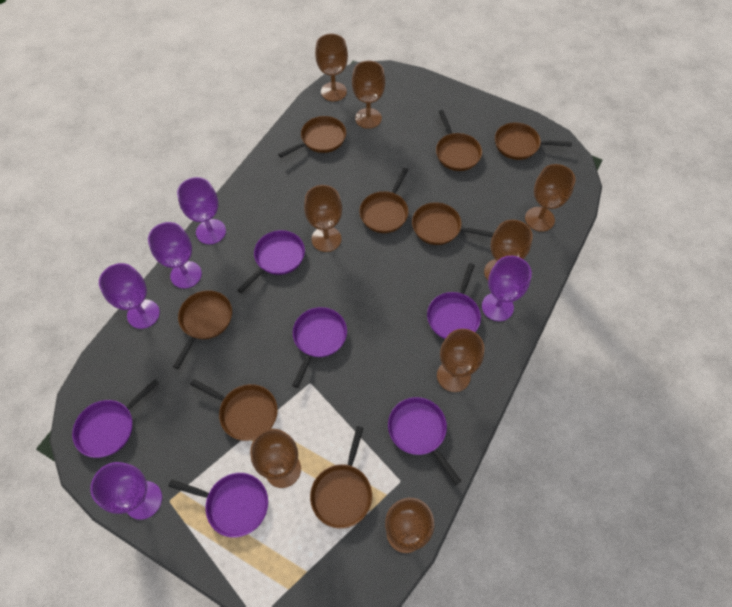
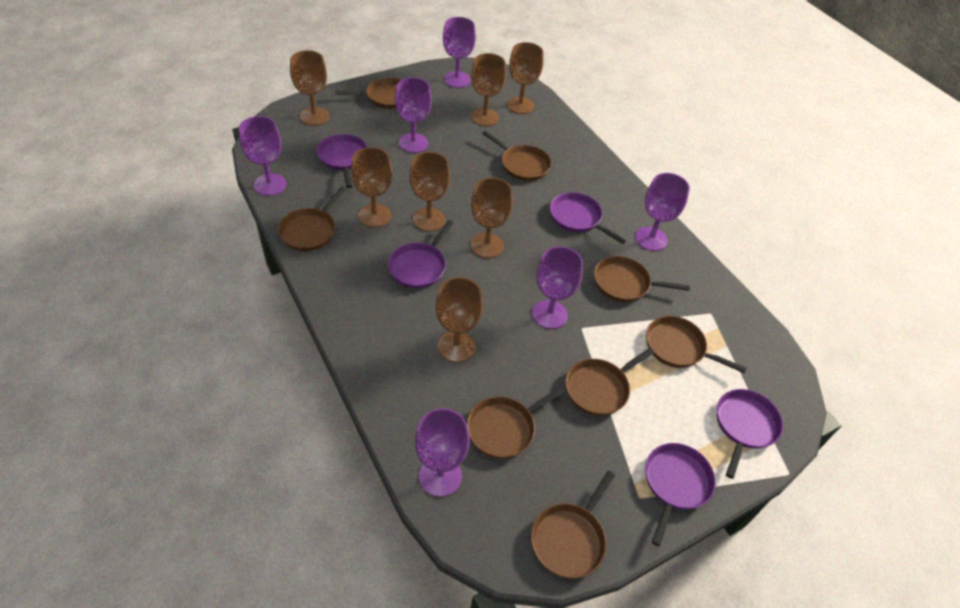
brown goblet: 8 -> 7
purple goblet: 5 -> 6
purple pan: 6 -> 5

